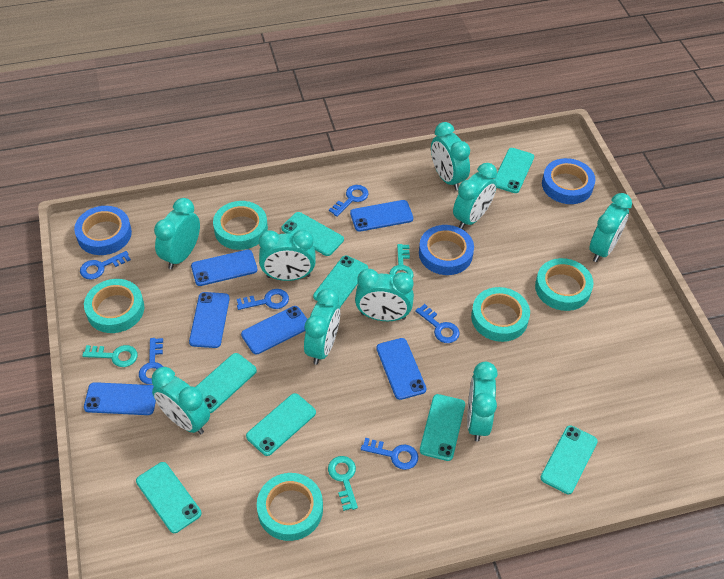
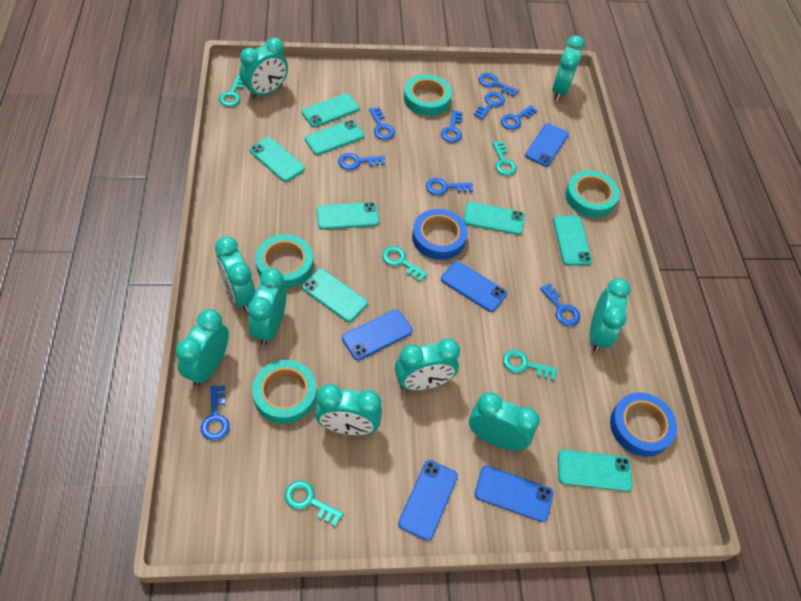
blue key: 6 -> 9
blue phone: 6 -> 5
blue tape: 3 -> 2
turquoise key: 3 -> 5
turquoise tape: 5 -> 4

